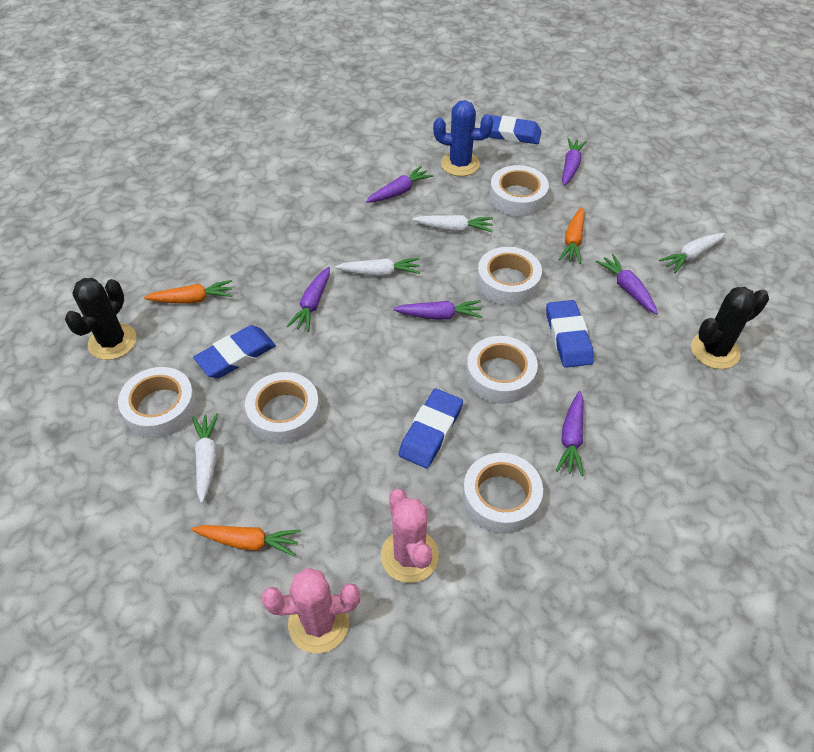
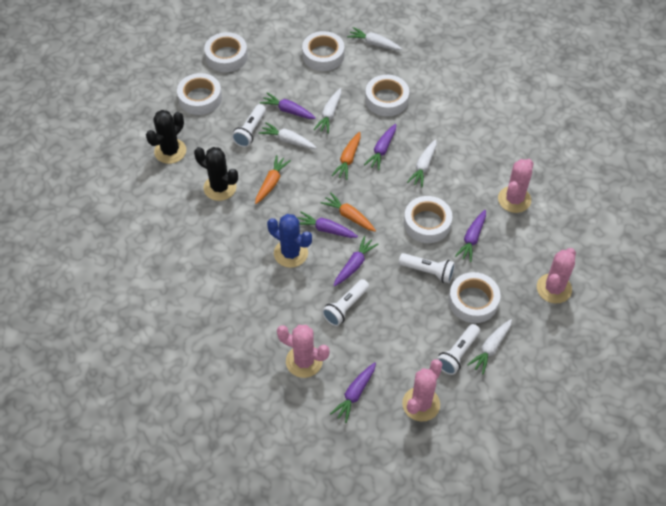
blue eraser: 4 -> 0
pink cactus: 2 -> 4
white carrot: 4 -> 5
white flashlight: 0 -> 4

